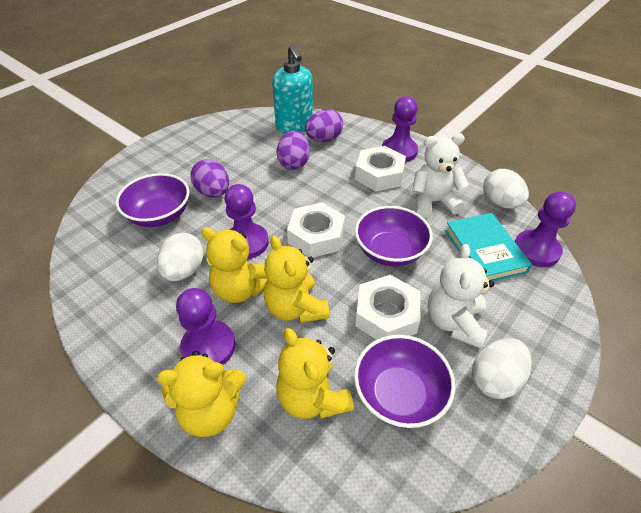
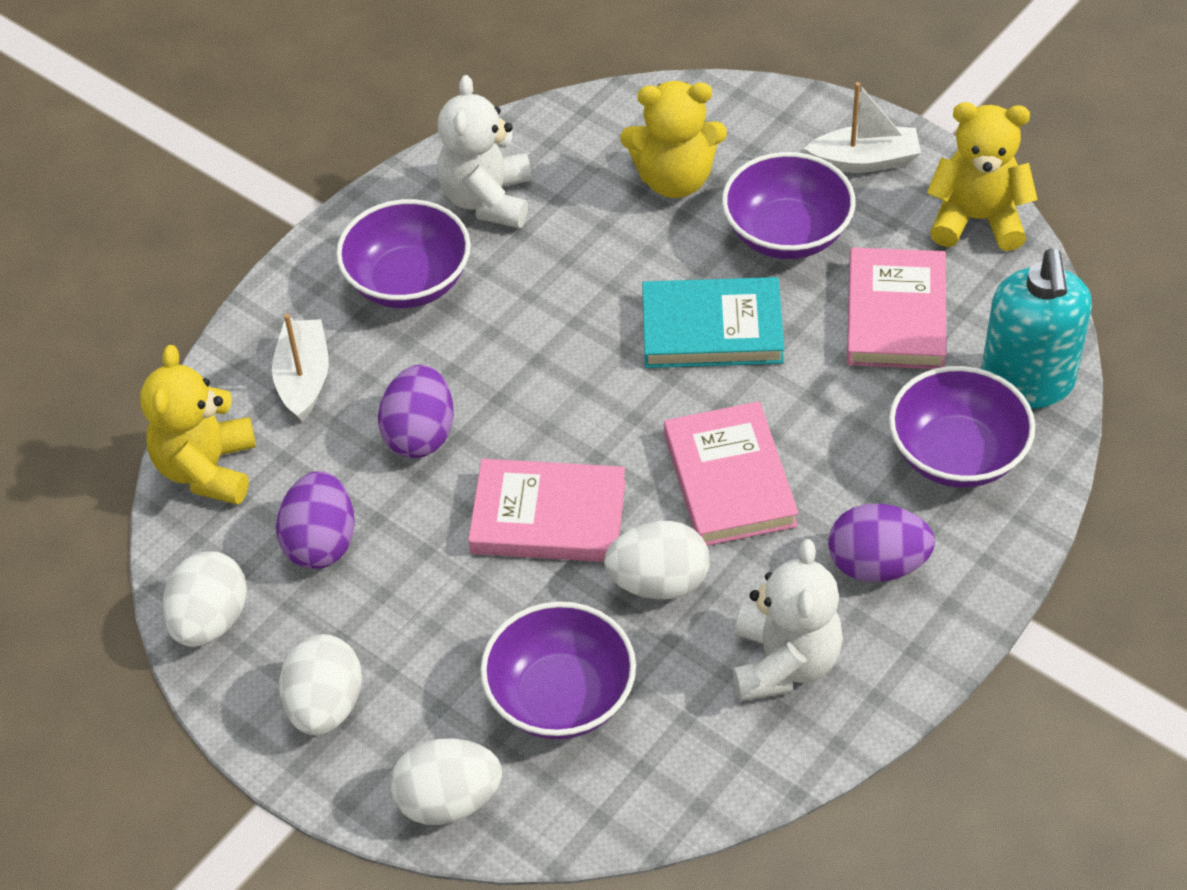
pink book: 0 -> 3
purple bowl: 3 -> 4
purple pawn: 4 -> 0
white boat: 0 -> 2
white egg: 3 -> 4
white nut: 3 -> 0
yellow teddy bear: 4 -> 3

